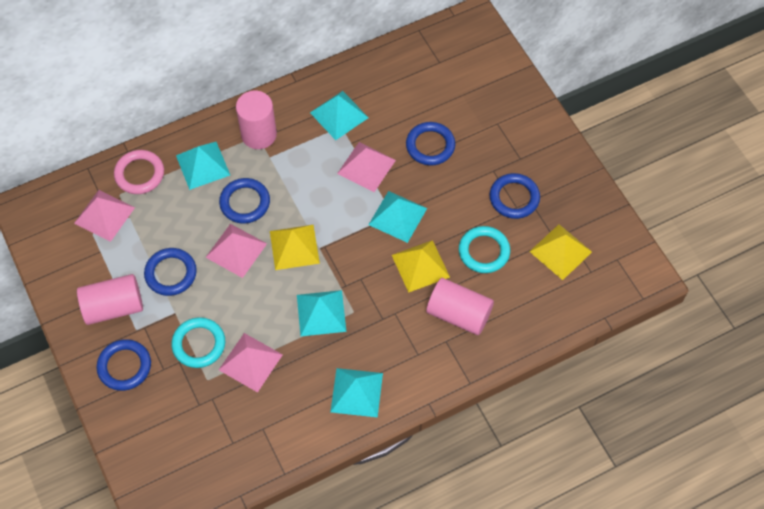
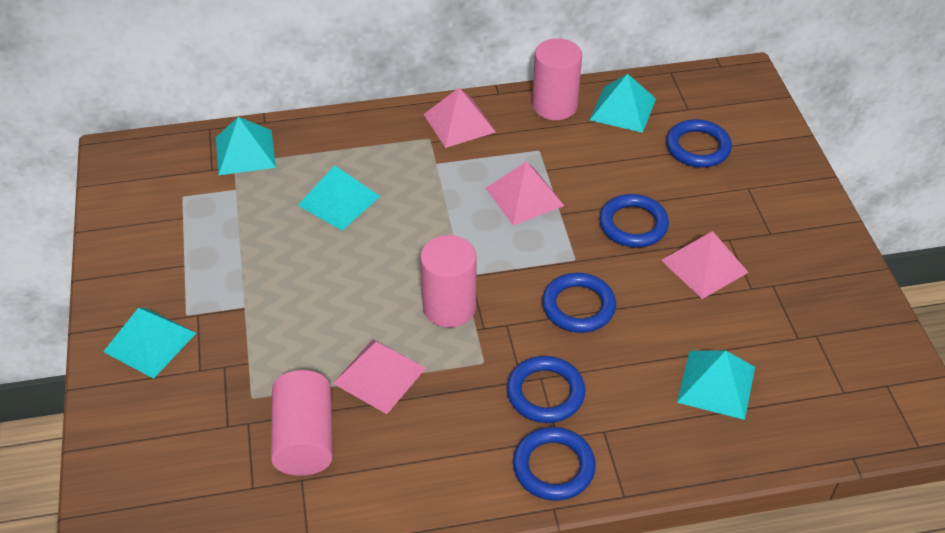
pink ring: 1 -> 0
turquoise ring: 2 -> 0
yellow pyramid: 3 -> 0

